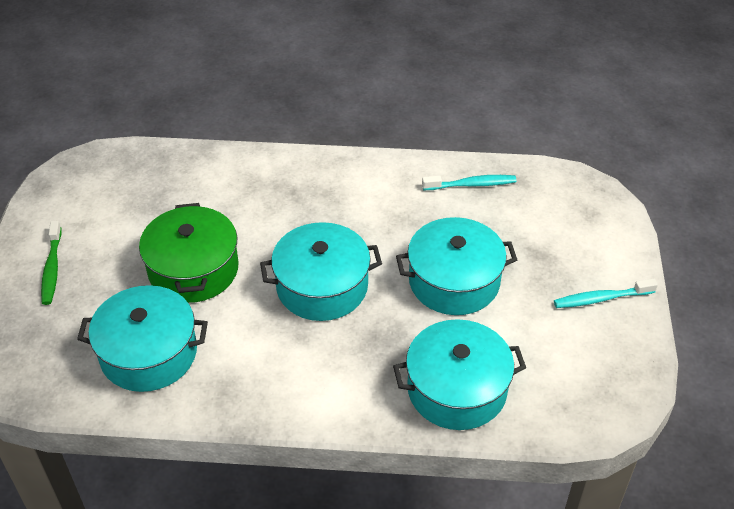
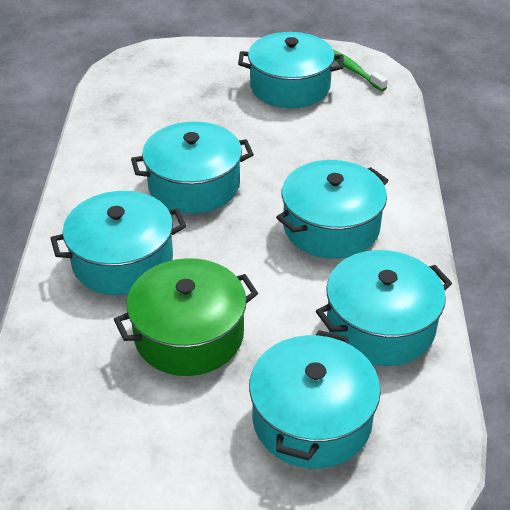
turquoise pot: 4 -> 6
turquoise toothbrush: 2 -> 0

